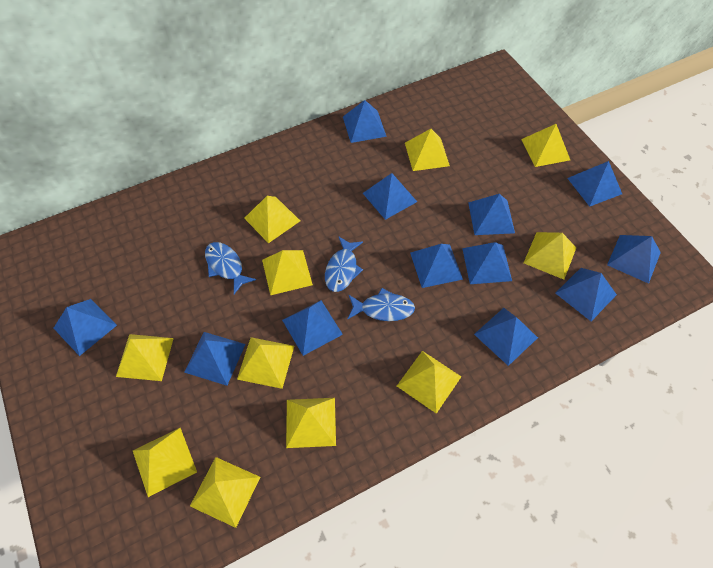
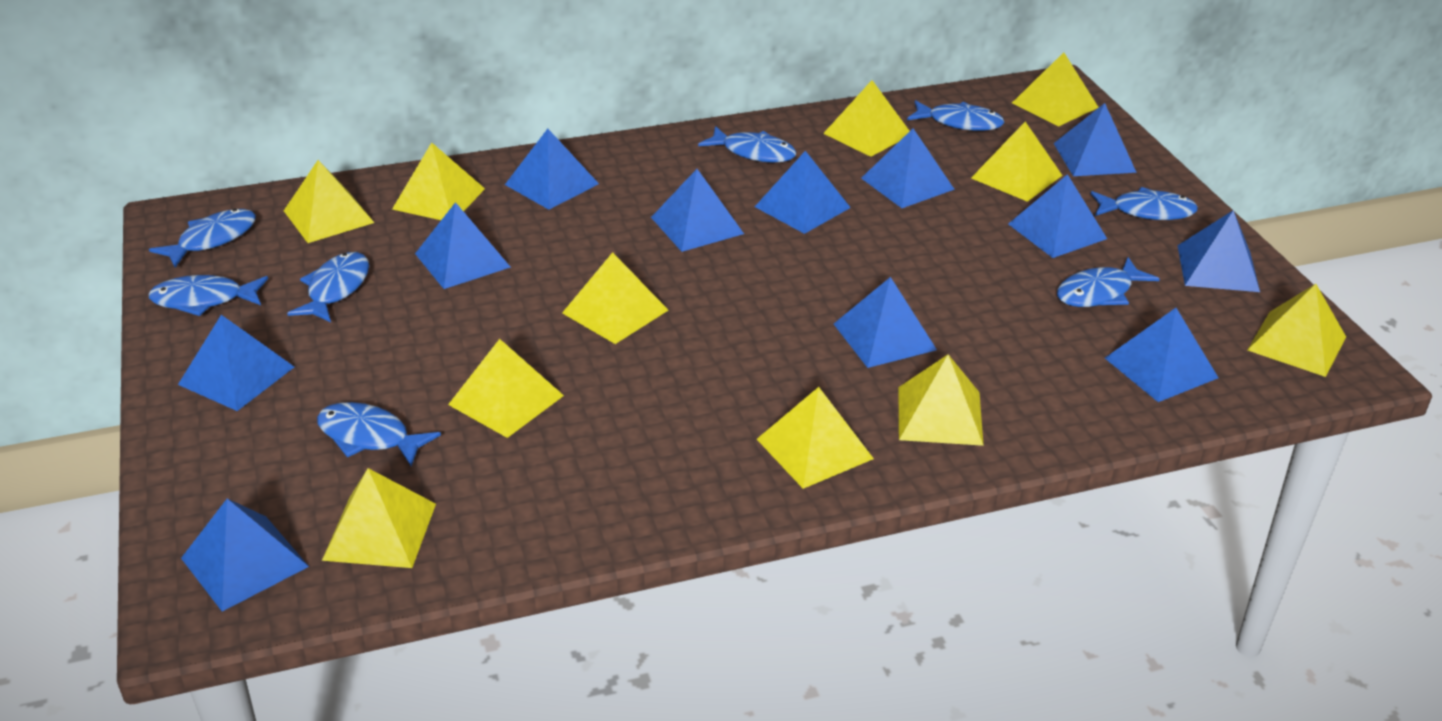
blue fish: 3 -> 8

